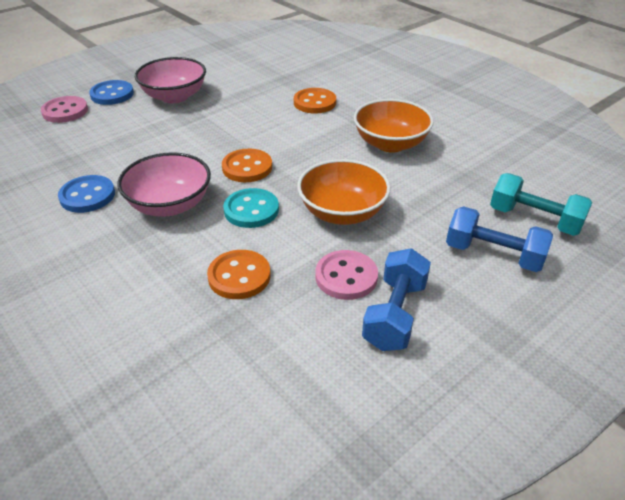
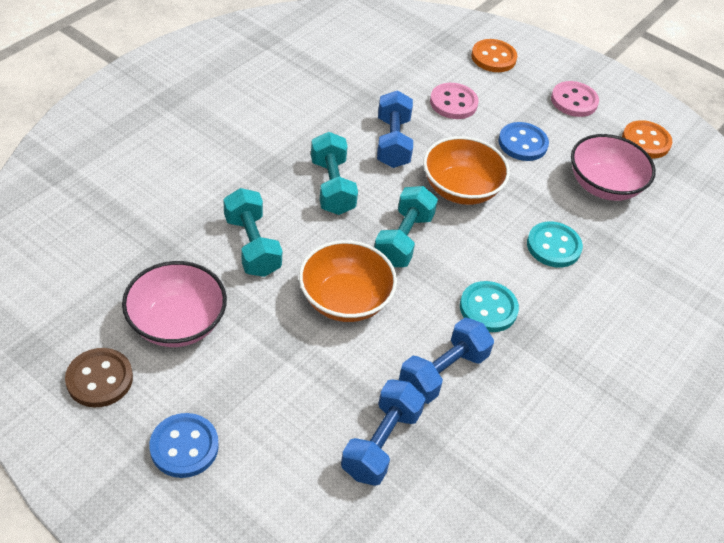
blue dumbbell: 2 -> 3
brown button: 0 -> 1
orange button: 3 -> 2
turquoise button: 1 -> 2
turquoise dumbbell: 1 -> 3

